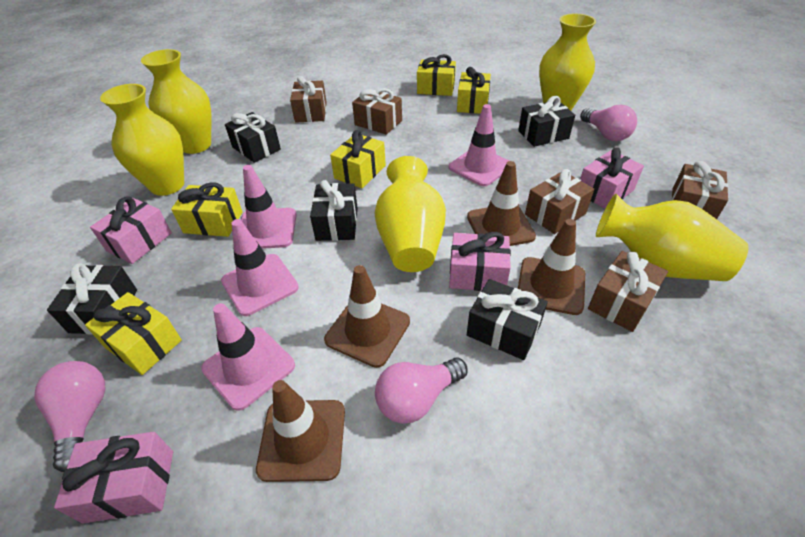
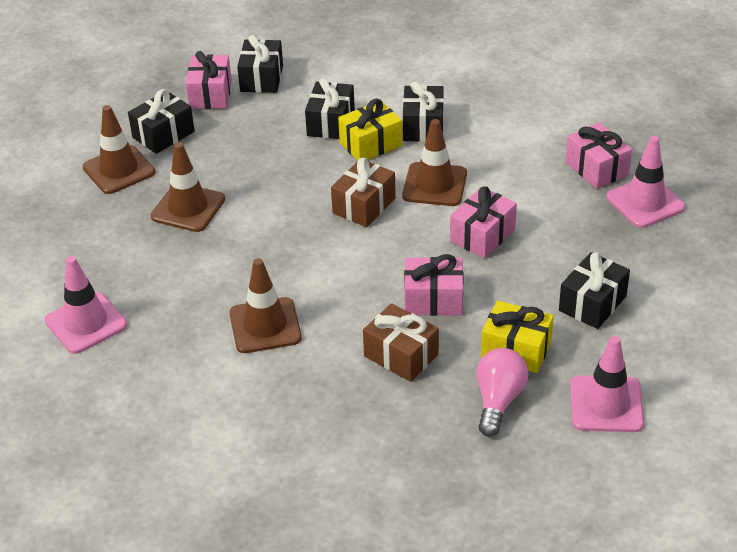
brown gift: 5 -> 2
pink light bulb: 3 -> 1
pink traffic cone: 4 -> 3
yellow gift: 5 -> 2
yellow vase: 5 -> 0

